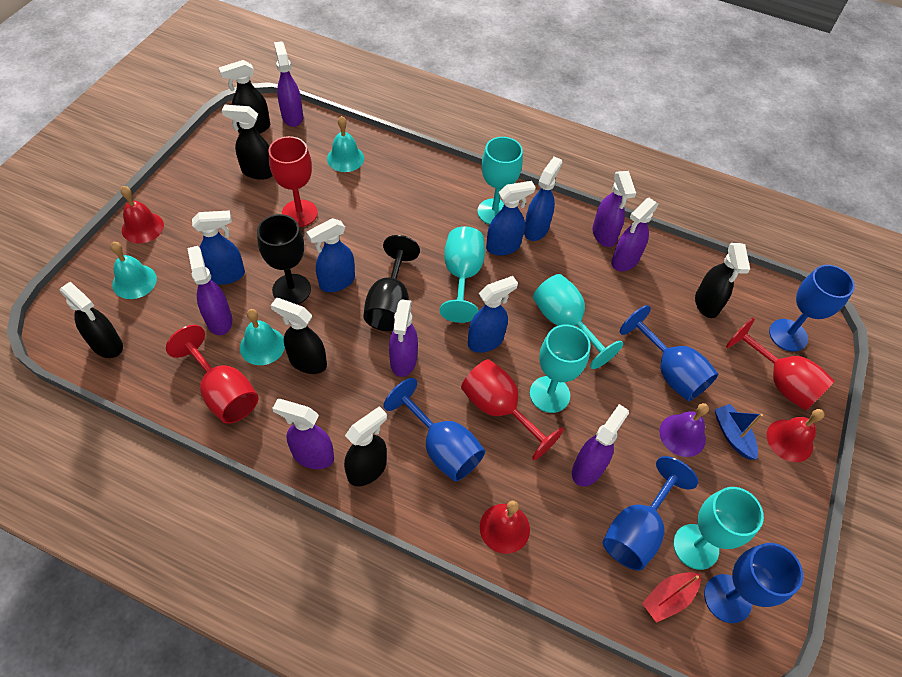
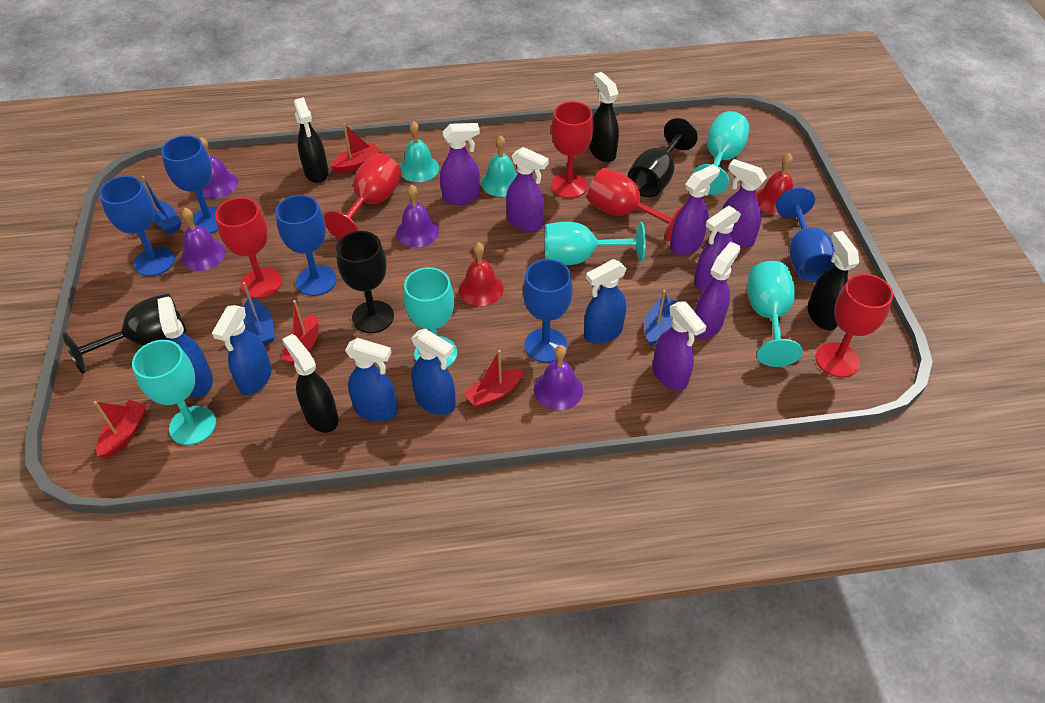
black goblet: 2 -> 3
black spray bottle: 6 -> 4
blue boat: 1 -> 3
purple bell: 1 -> 4
red bell: 3 -> 2
red boat: 1 -> 4
red goblet: 4 -> 5
turquoise bell: 3 -> 2

